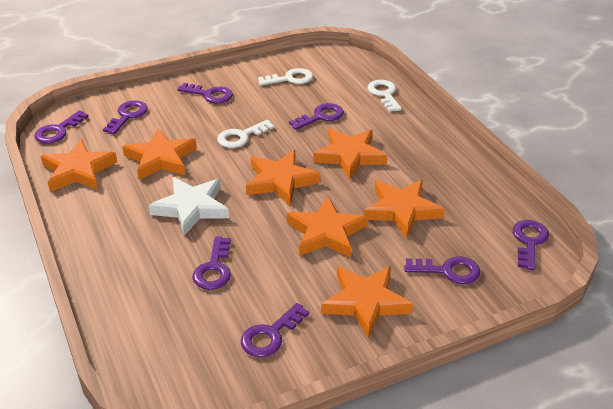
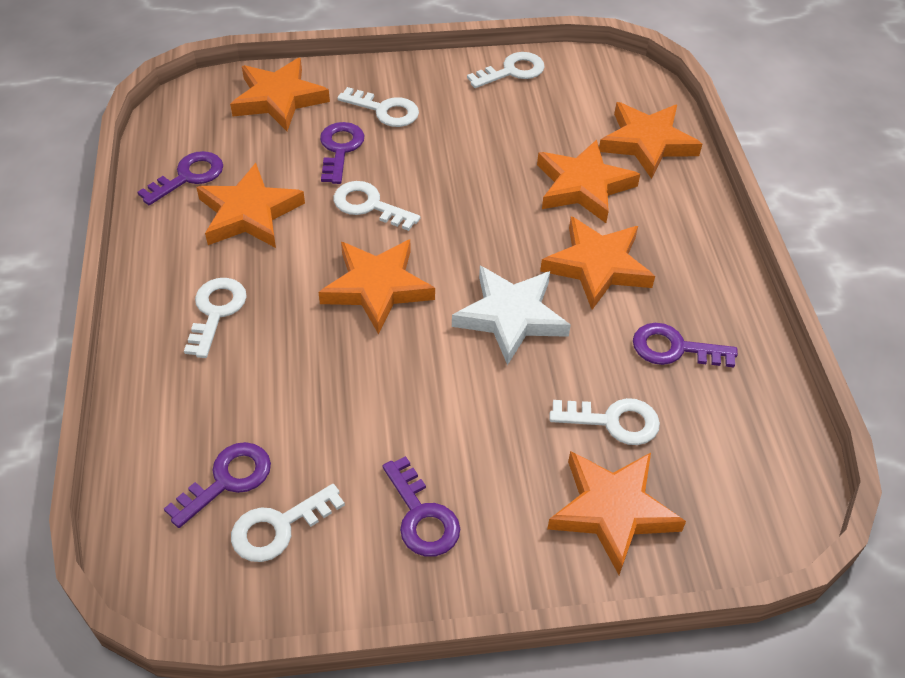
purple key: 8 -> 5
white key: 3 -> 6

